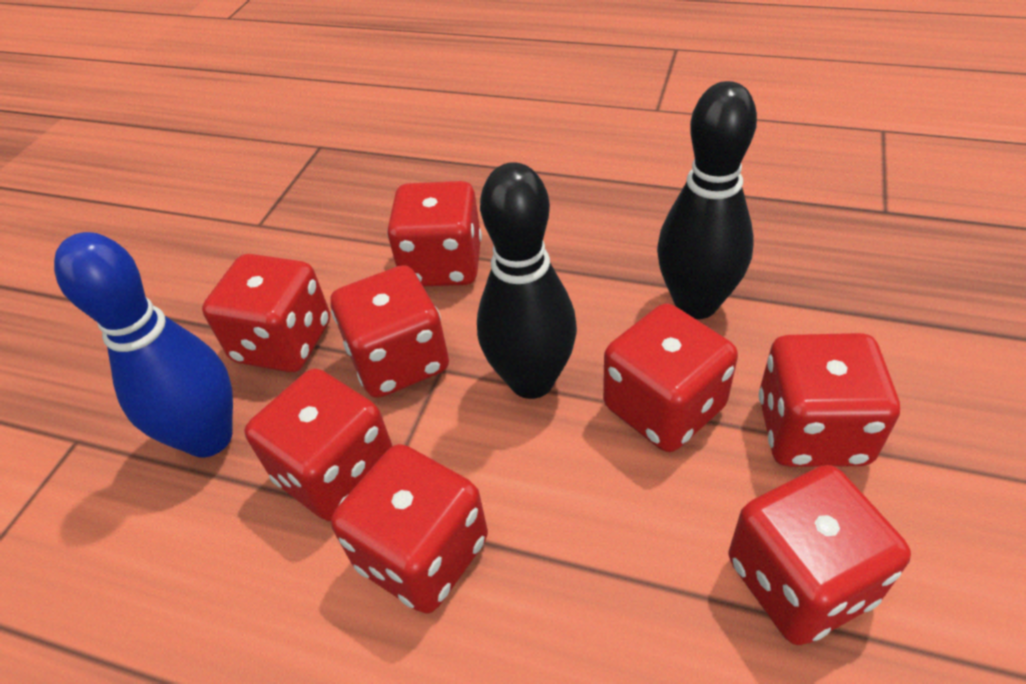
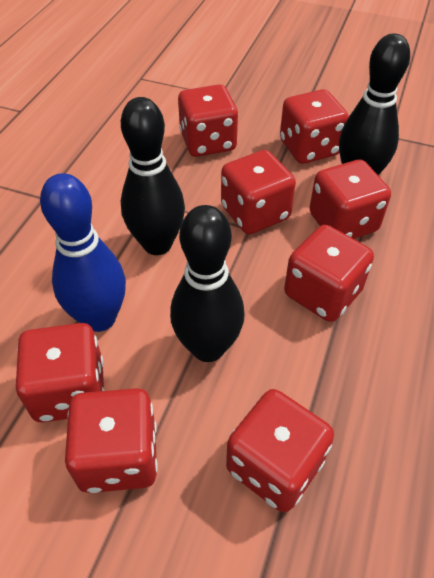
black bowling pin: 2 -> 3

